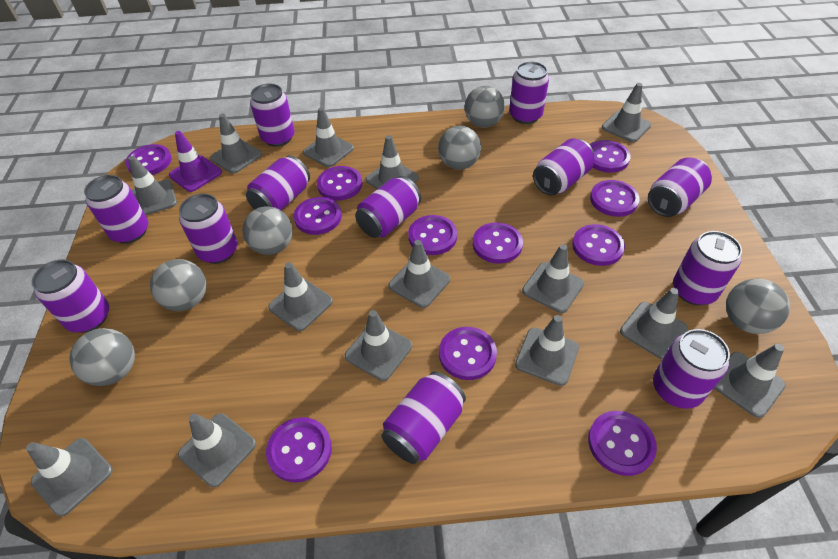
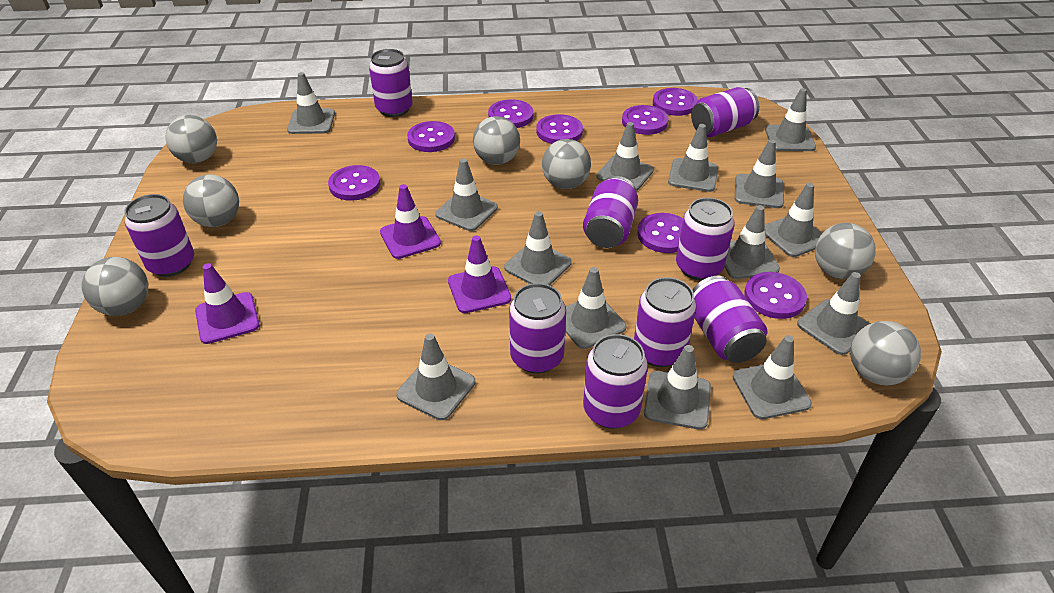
grey ball: 6 -> 7
purple button: 11 -> 8
purple can: 12 -> 9
purple traffic cone: 1 -> 3

